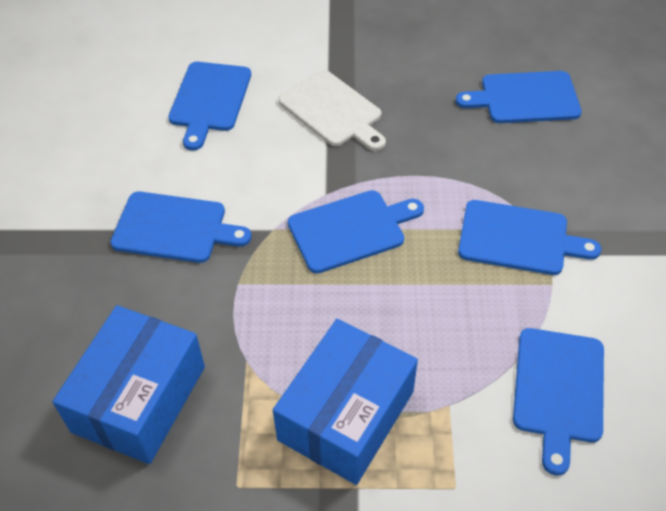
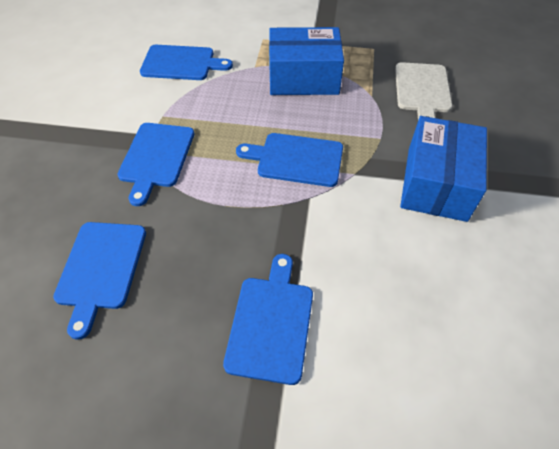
blue cutting board: 6 -> 5

